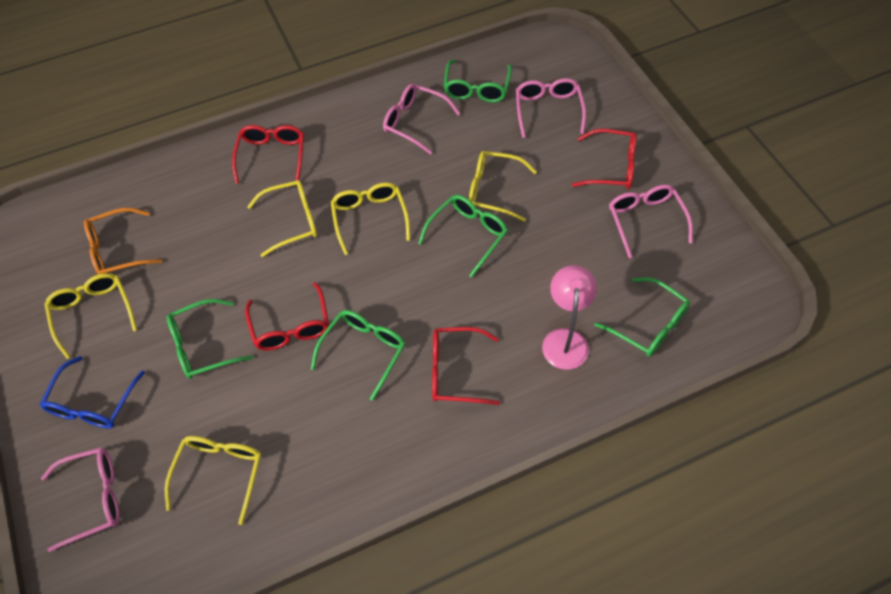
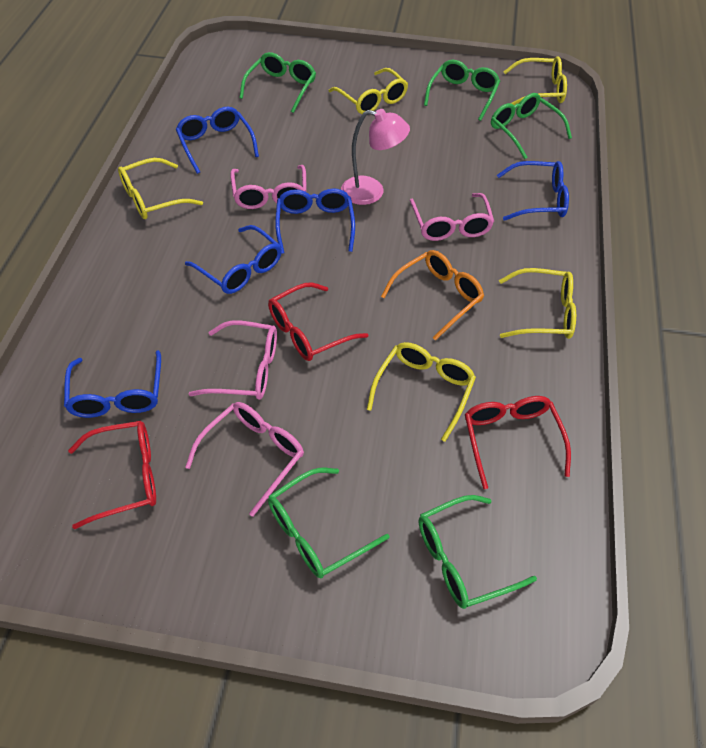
blue glasses: 1 -> 5
red glasses: 4 -> 3

